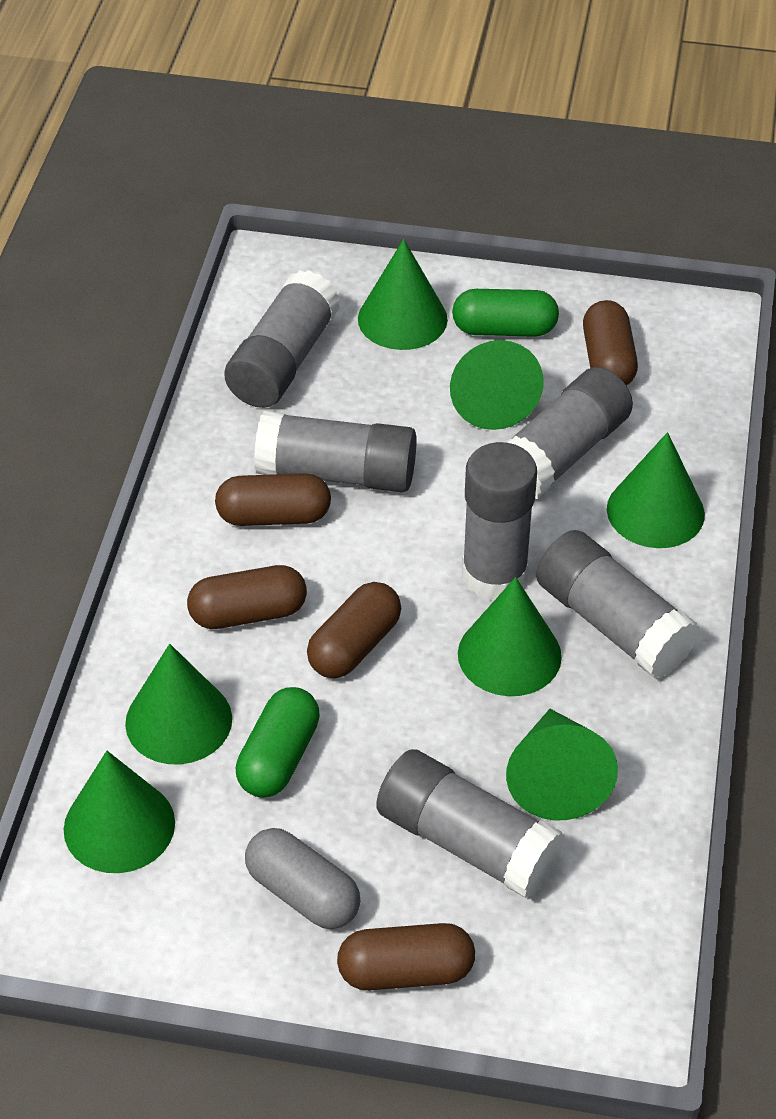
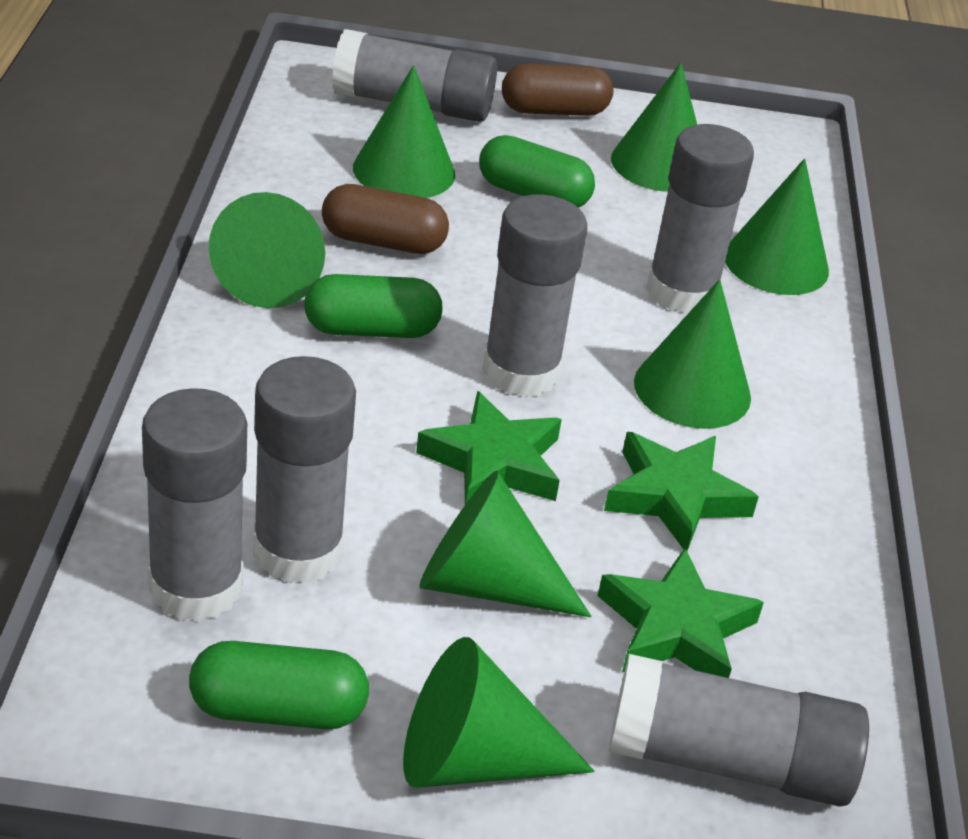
brown capsule: 5 -> 2
green capsule: 2 -> 3
green star: 0 -> 3
grey capsule: 1 -> 0

